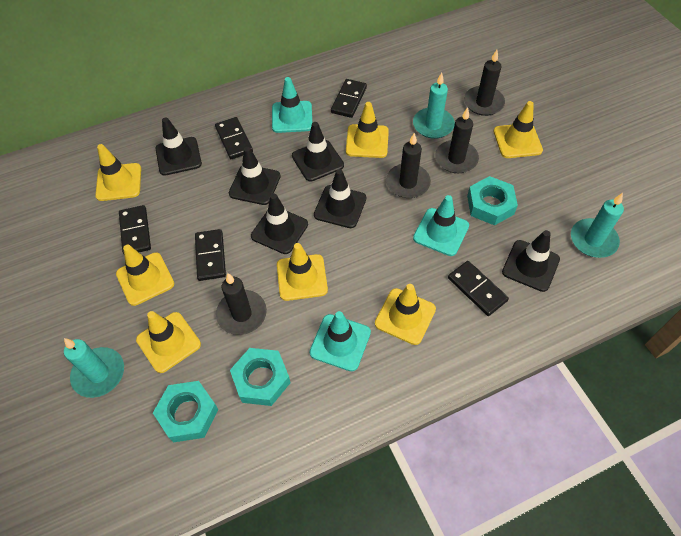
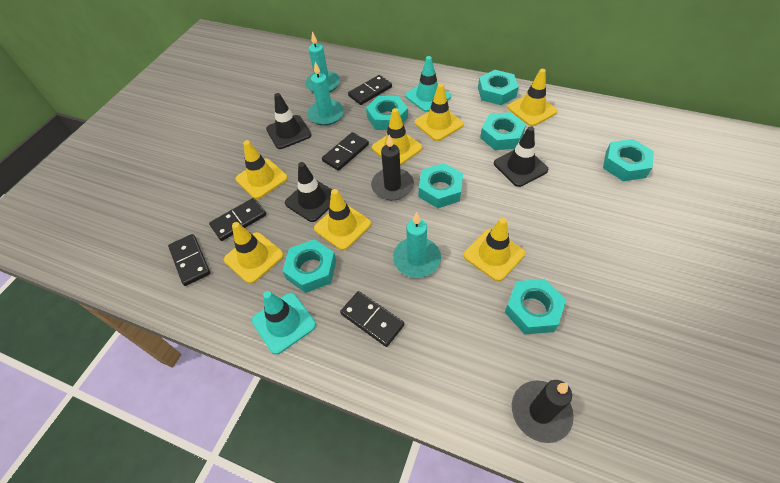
black candle: 4 -> 2
black traffic cone: 6 -> 3
turquoise nut: 3 -> 7
turquoise traffic cone: 3 -> 2

